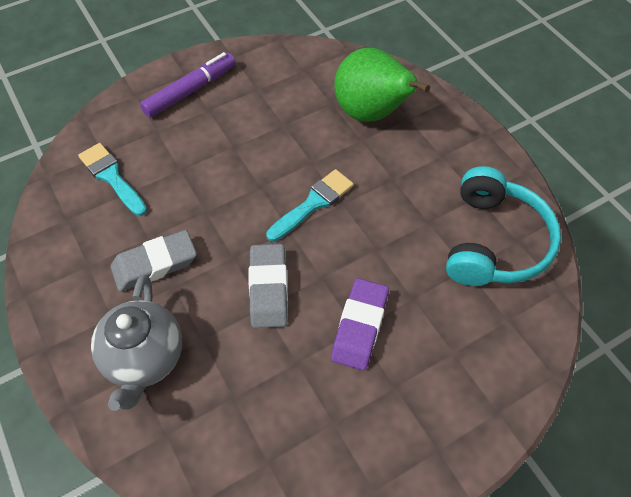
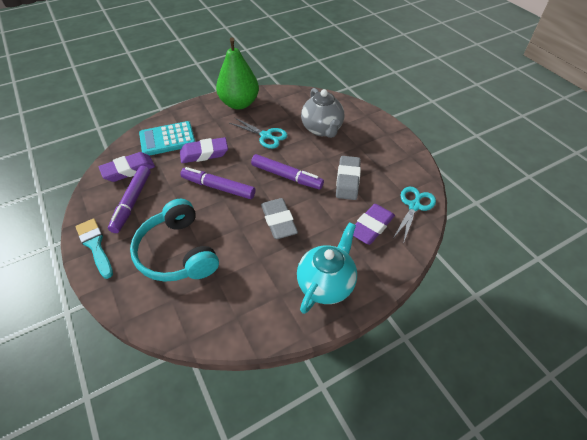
purple eraser: 1 -> 3
purple marker: 1 -> 3
turquoise brush: 2 -> 1
turquoise calculator: 0 -> 1
turquoise scissors: 0 -> 2
turquoise teapot: 0 -> 1

